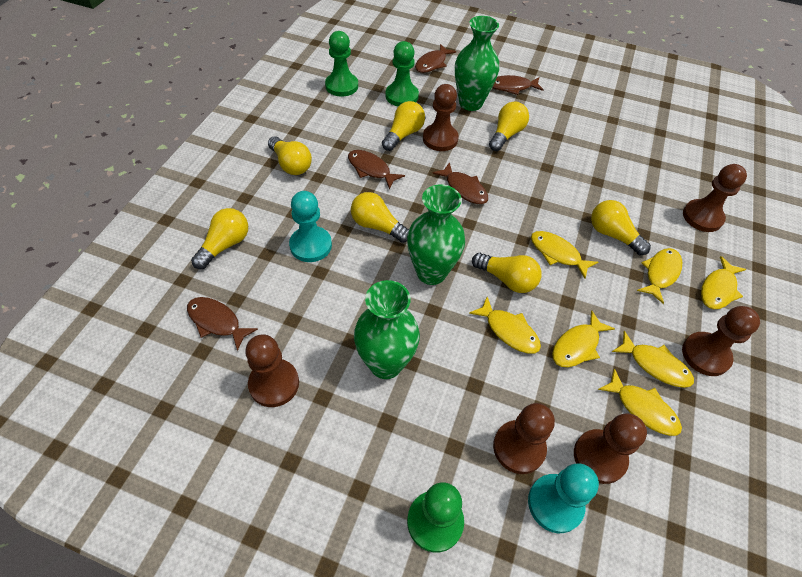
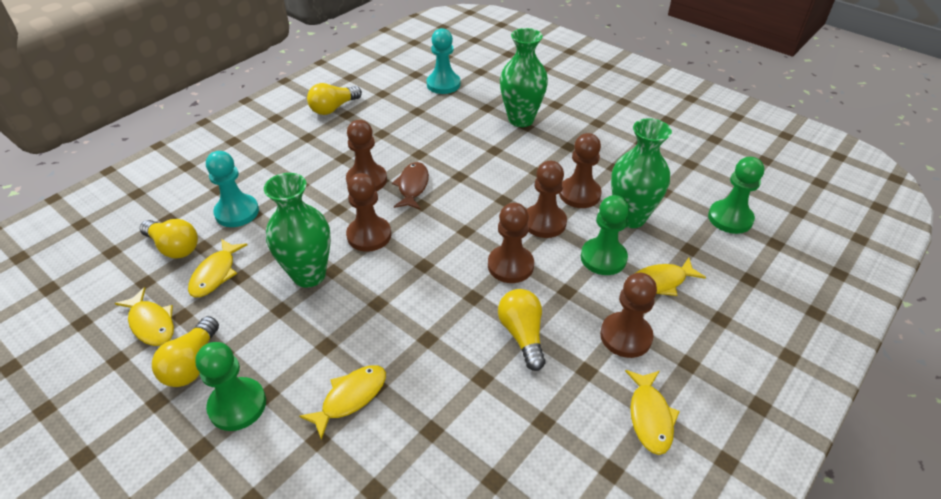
brown fish: 5 -> 1
yellow fish: 7 -> 5
yellow light bulb: 7 -> 4

